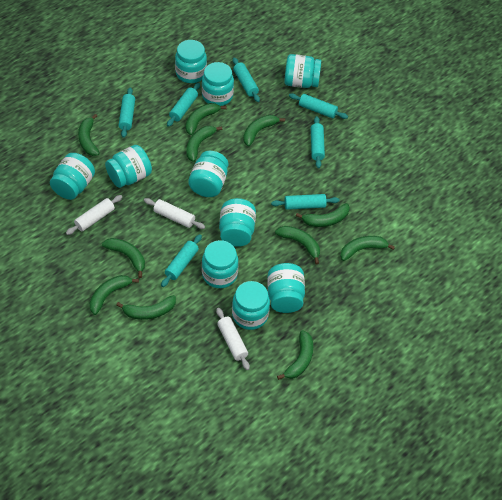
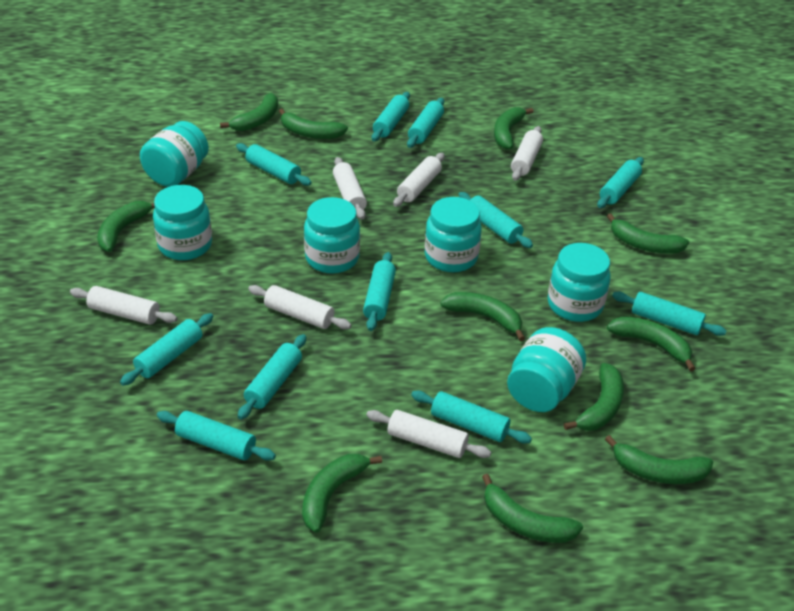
turquoise jar: 10 -> 6
turquoise rolling pin: 7 -> 11
white rolling pin: 3 -> 6

